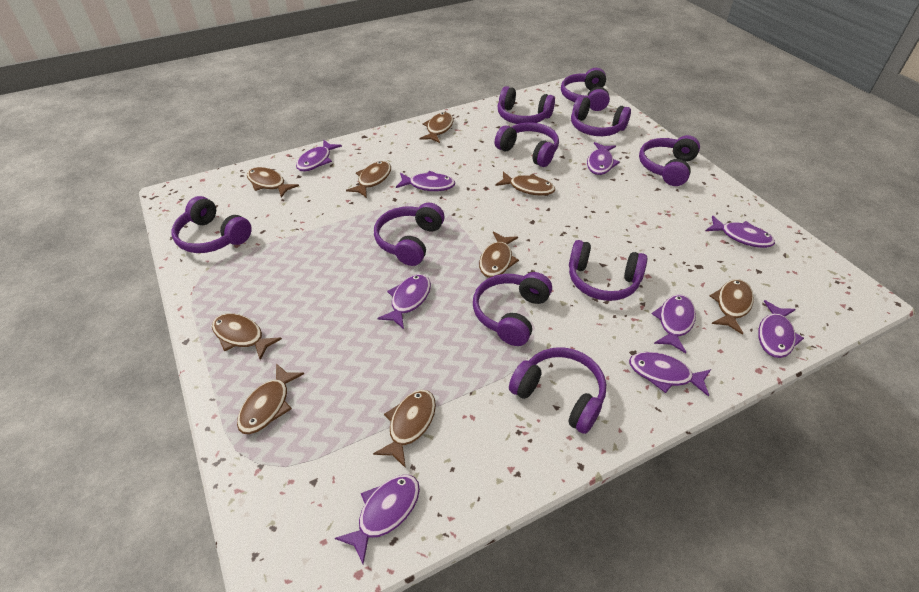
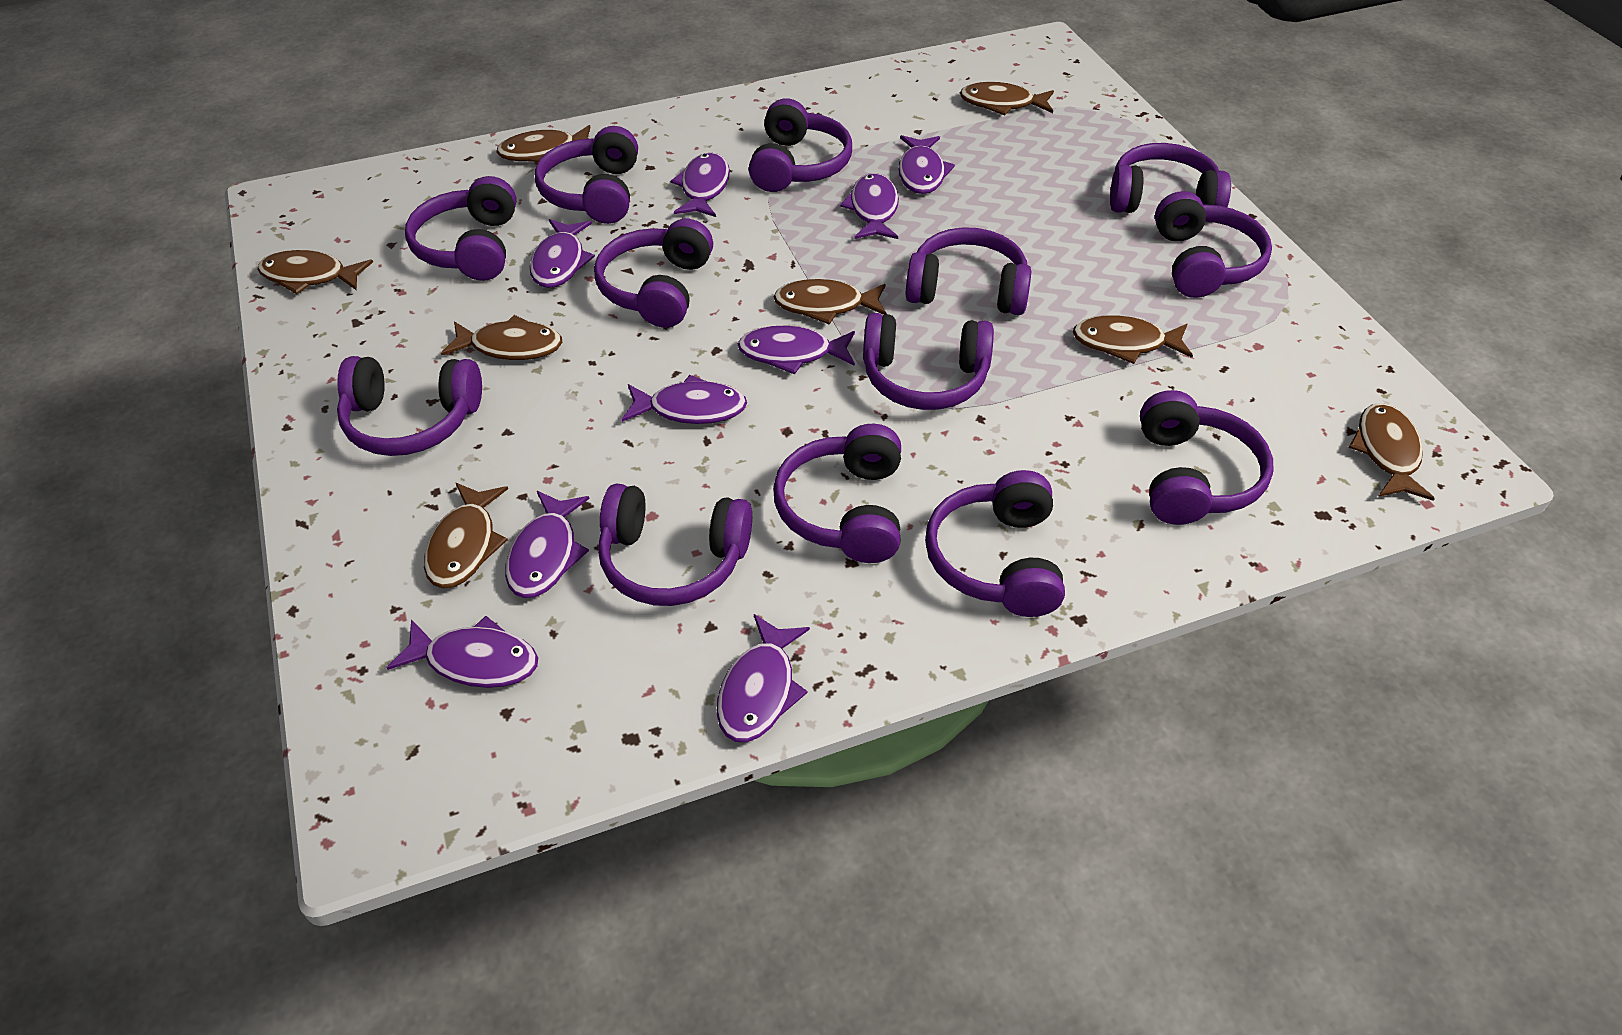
brown fish: 9 -> 8
purple headphones: 10 -> 13

